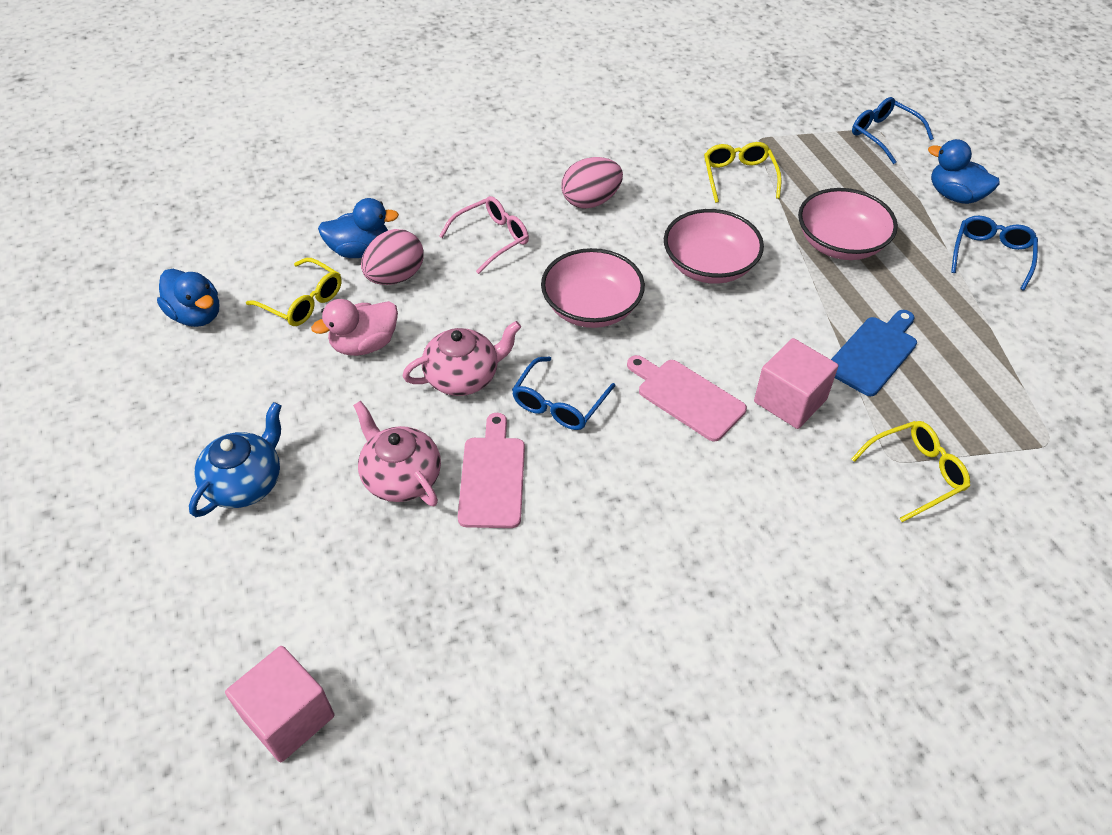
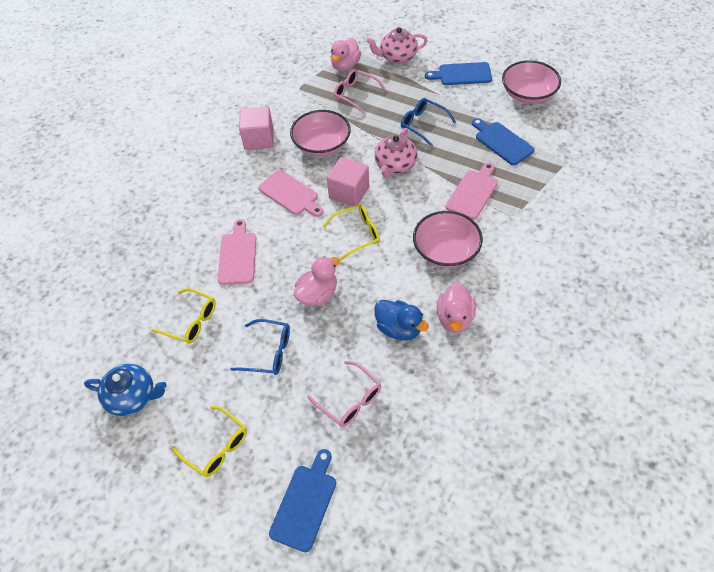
blue cutting board: 1 -> 3
blue duck: 3 -> 1
blue glasses: 3 -> 2
pink cutting board: 2 -> 3
pink duck: 1 -> 3
pink egg: 2 -> 0
pink glasses: 1 -> 2

